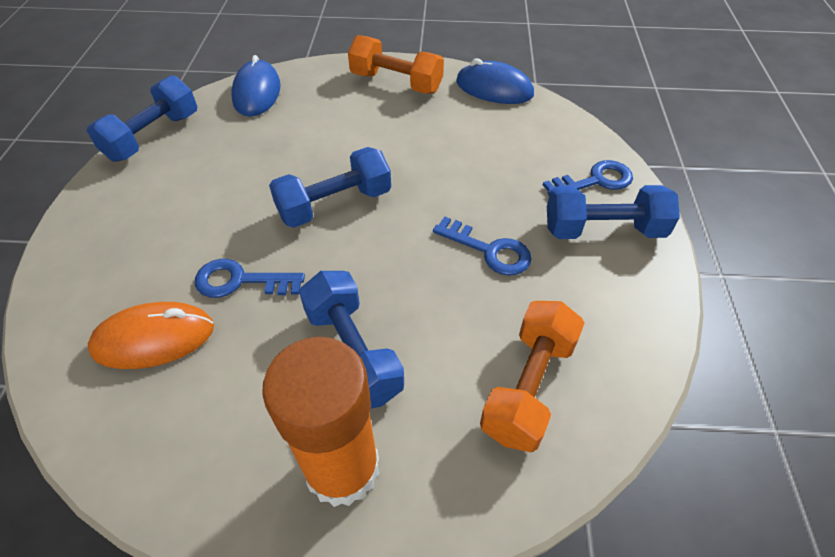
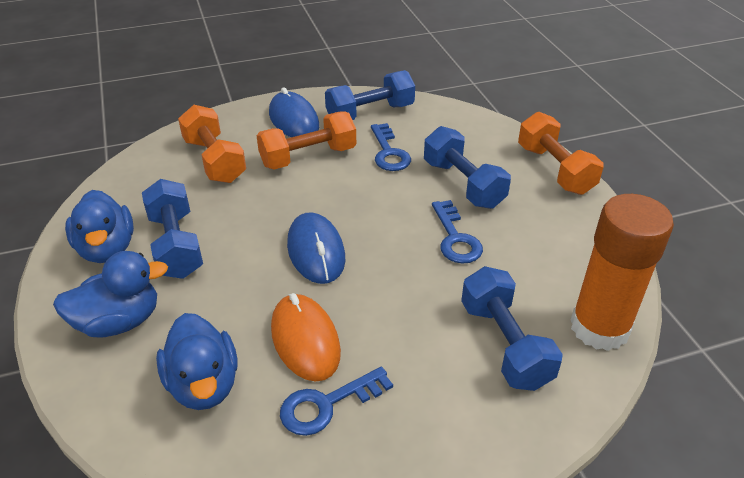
blue duck: 0 -> 3
orange dumbbell: 2 -> 3

